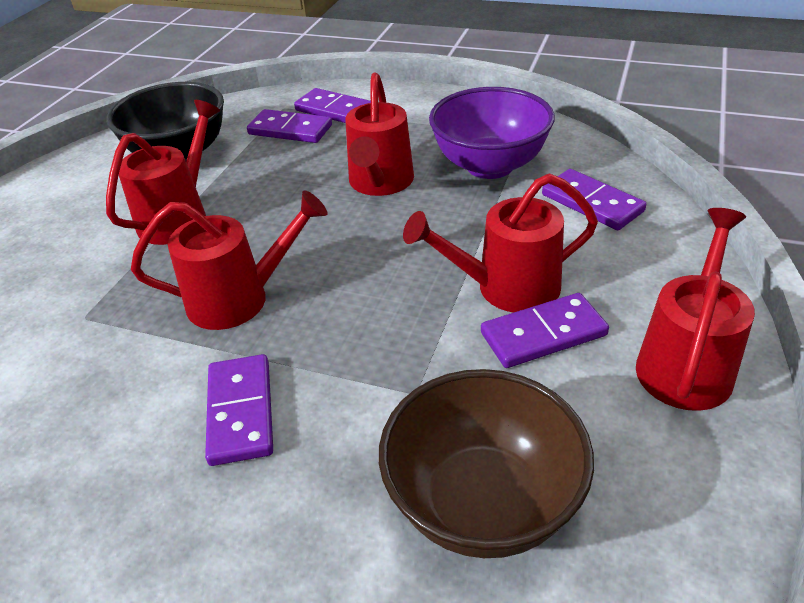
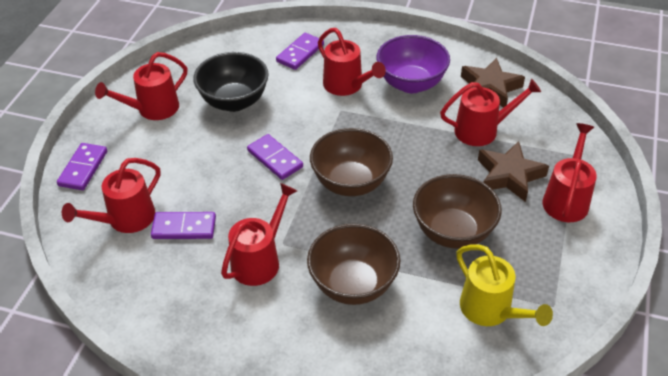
brown bowl: 1 -> 3
brown star: 0 -> 2
purple domino: 5 -> 4
red watering can: 5 -> 6
yellow watering can: 0 -> 1

